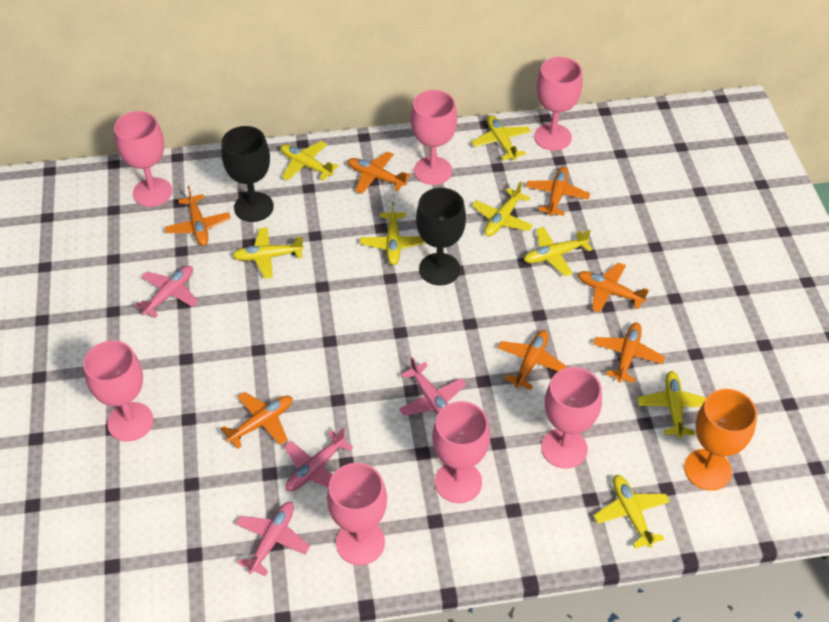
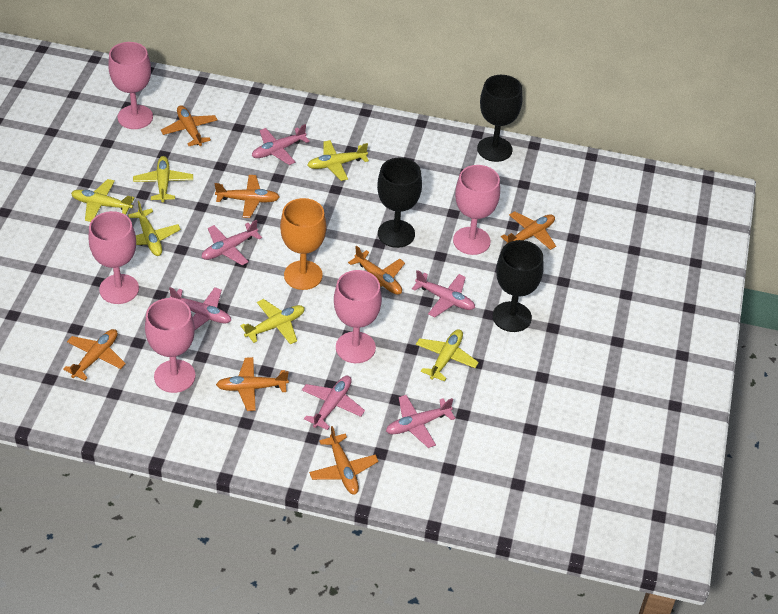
black goblet: 2 -> 3
pink goblet: 7 -> 5
pink plane: 4 -> 6
yellow plane: 8 -> 6

